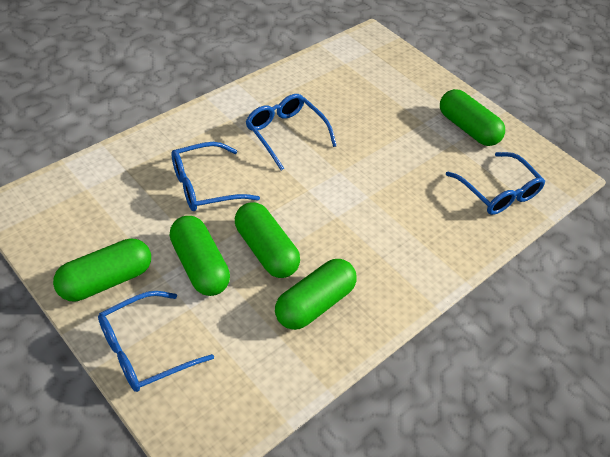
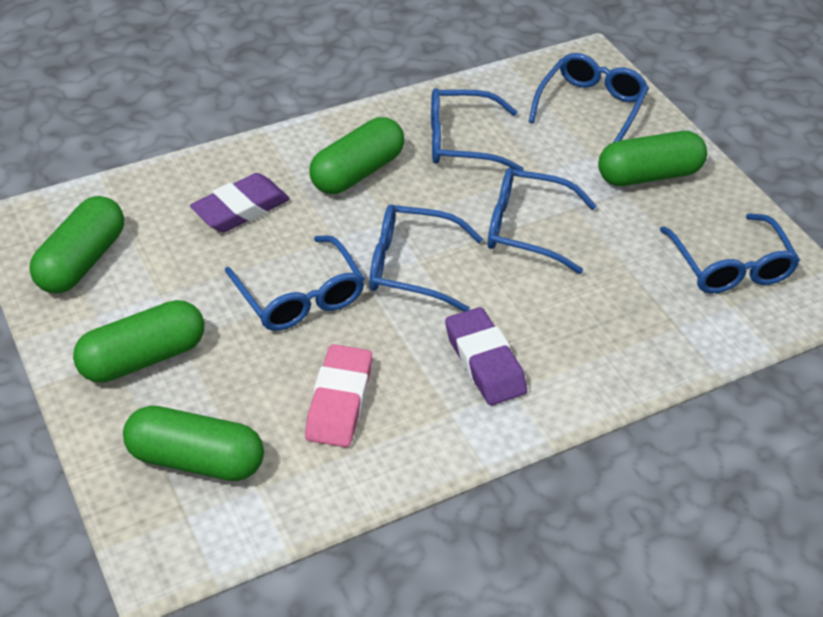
blue glasses: 4 -> 6
pink eraser: 0 -> 1
purple eraser: 0 -> 2

